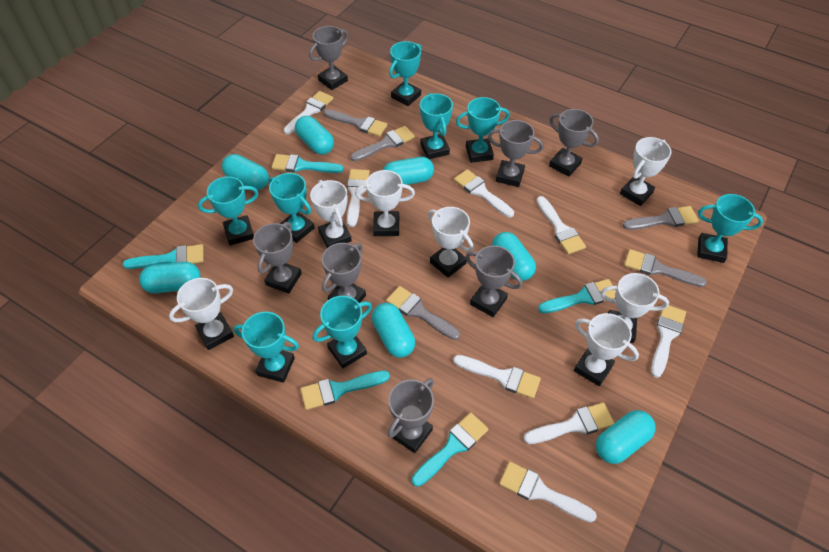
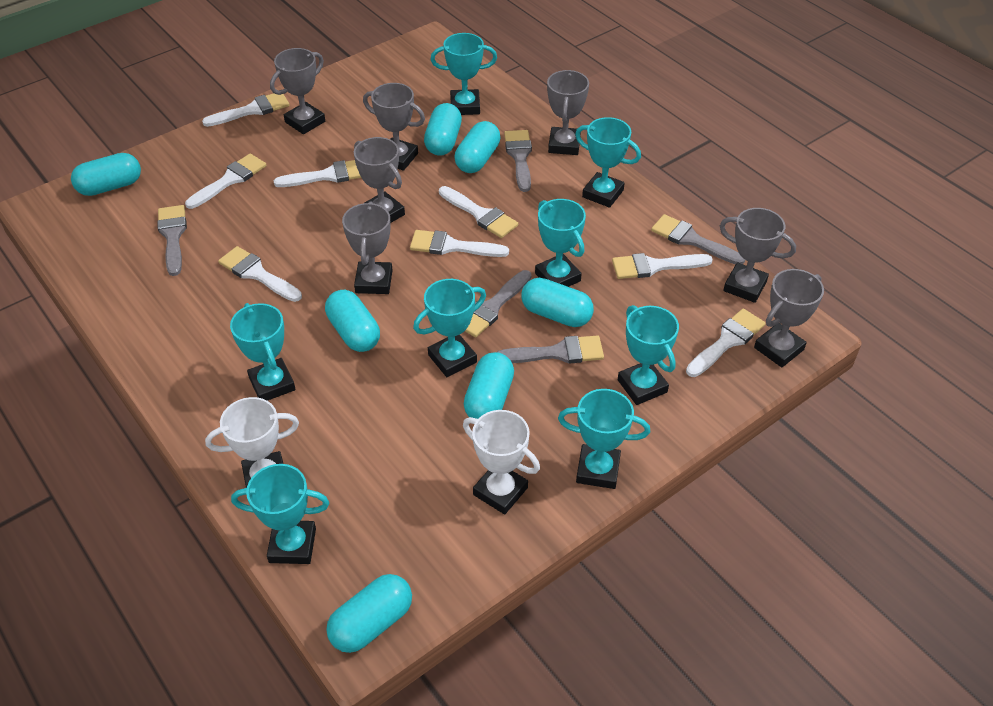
turquoise brush: 5 -> 0
white trophy: 7 -> 2

